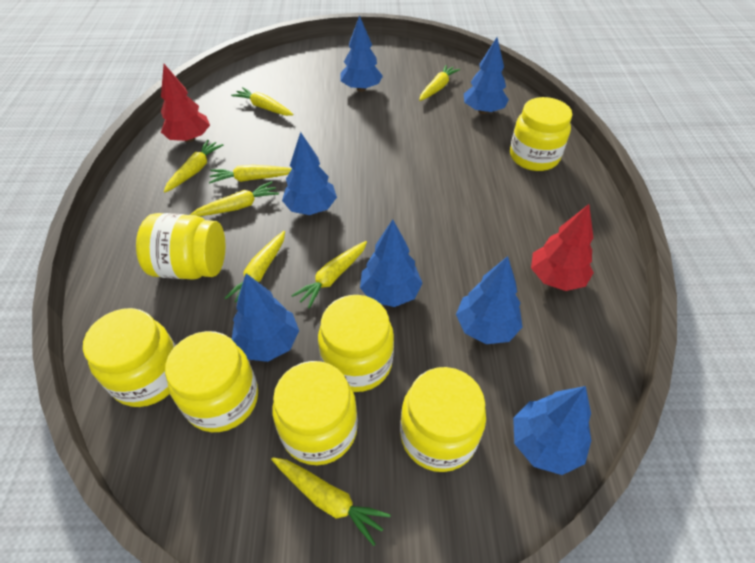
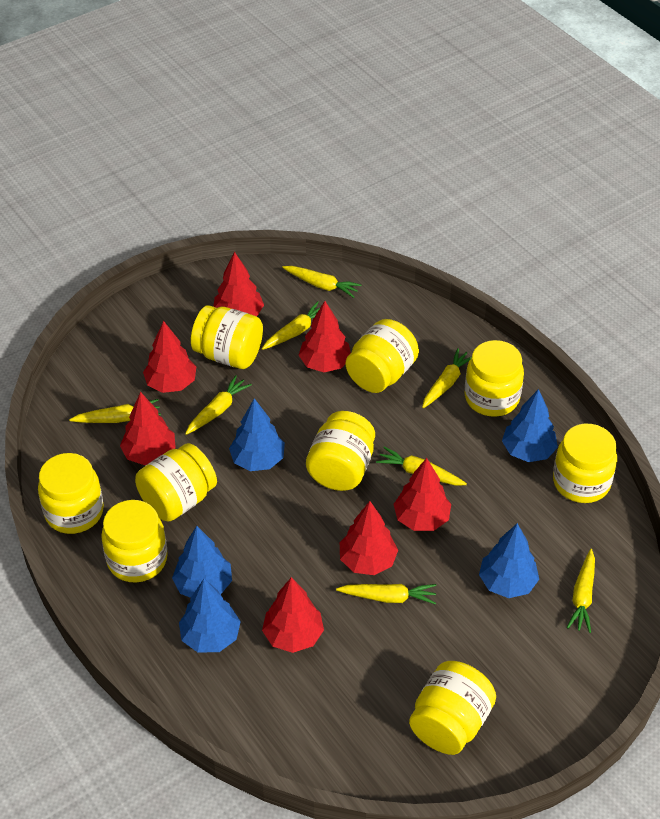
blue tree: 7 -> 5
red tree: 2 -> 7
yellow jar: 7 -> 9

